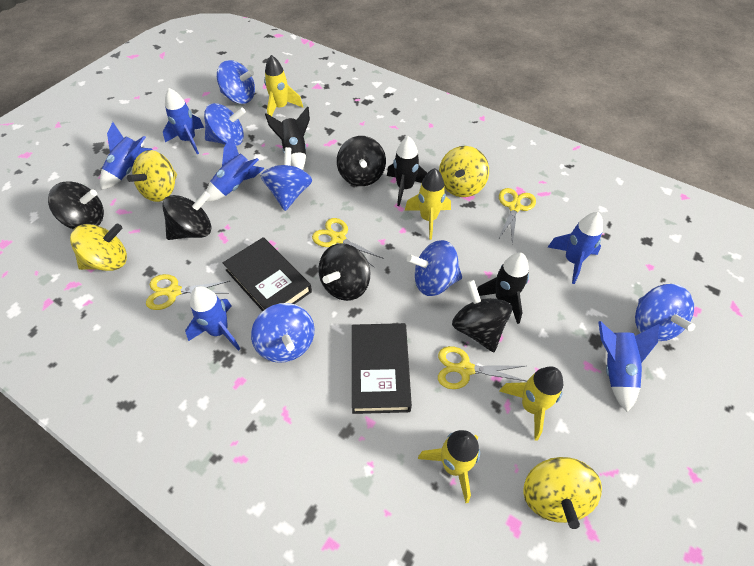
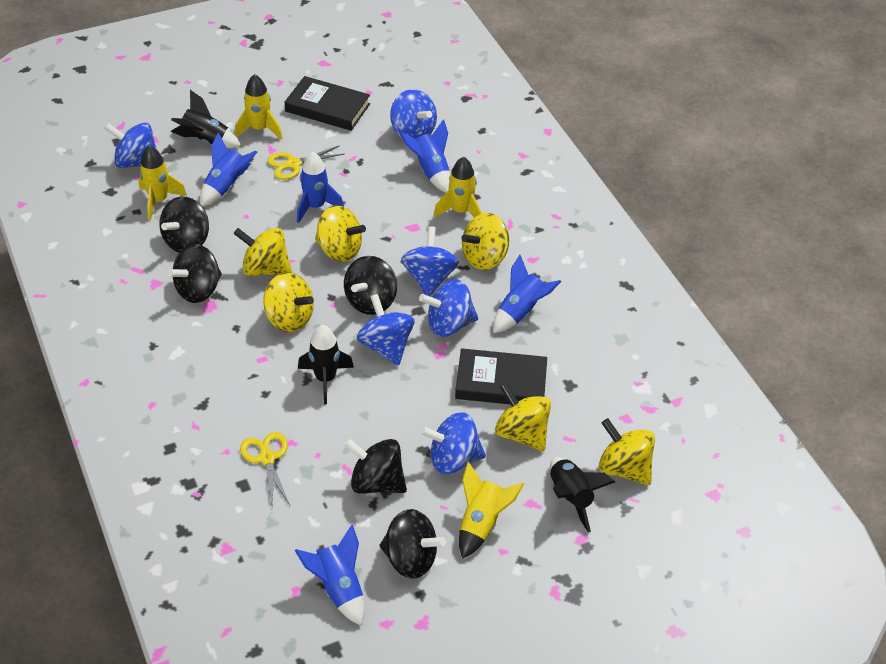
blue rocket: 6 -> 5
yellow scissors: 4 -> 2
yellow spinning top: 4 -> 6

